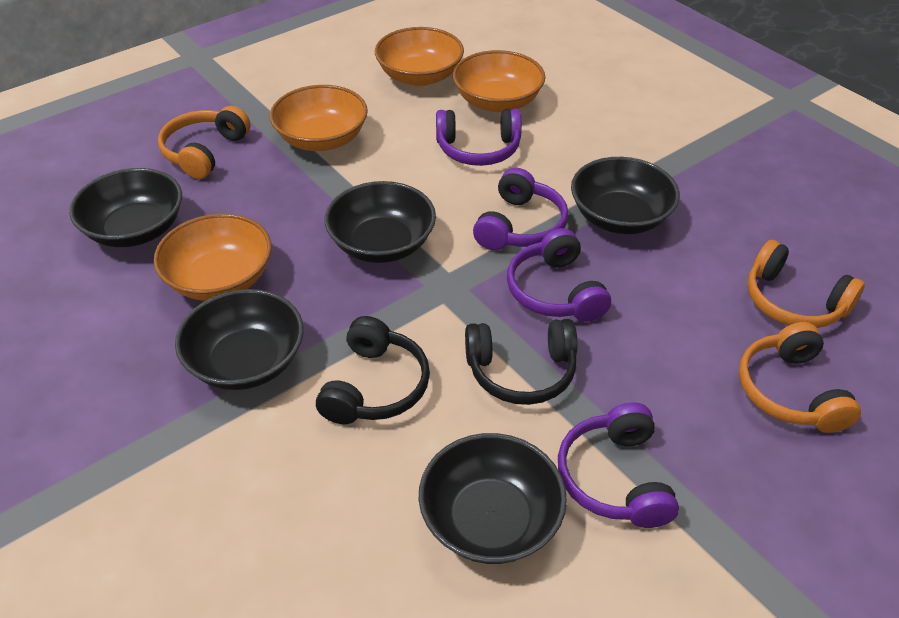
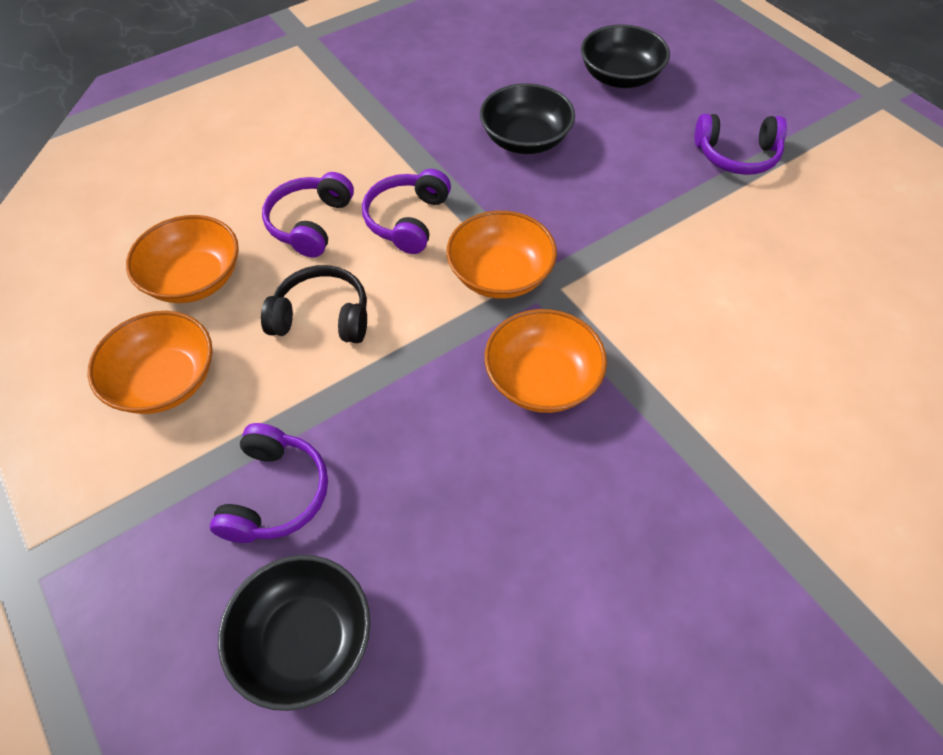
black bowl: 5 -> 3
black headphones: 2 -> 1
orange headphones: 3 -> 0

